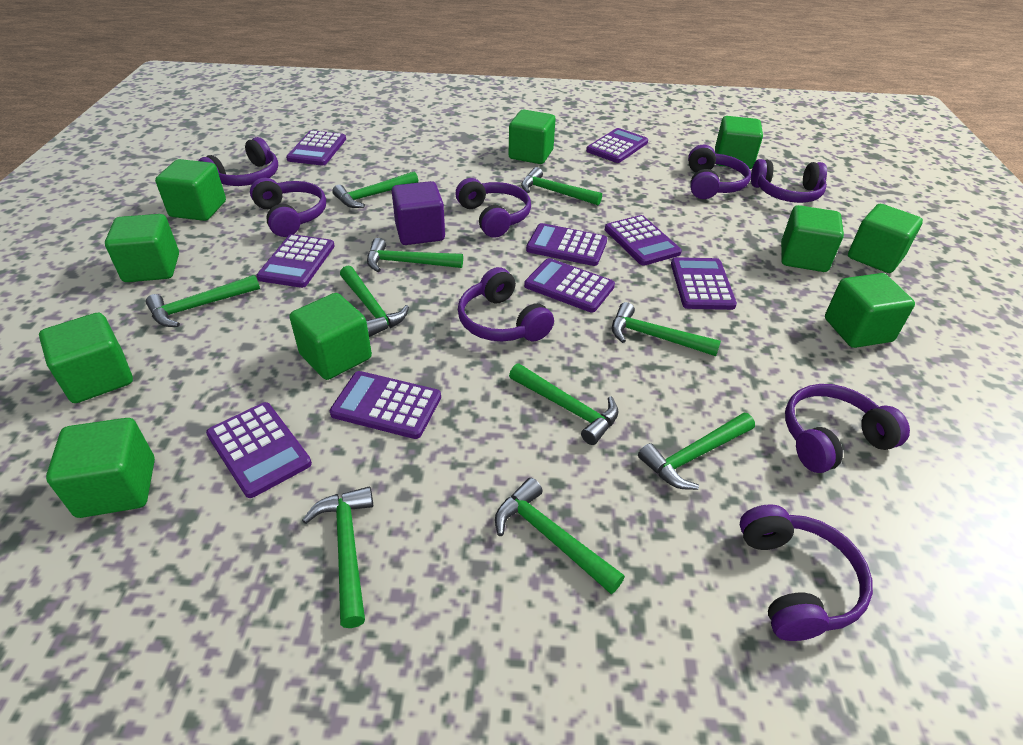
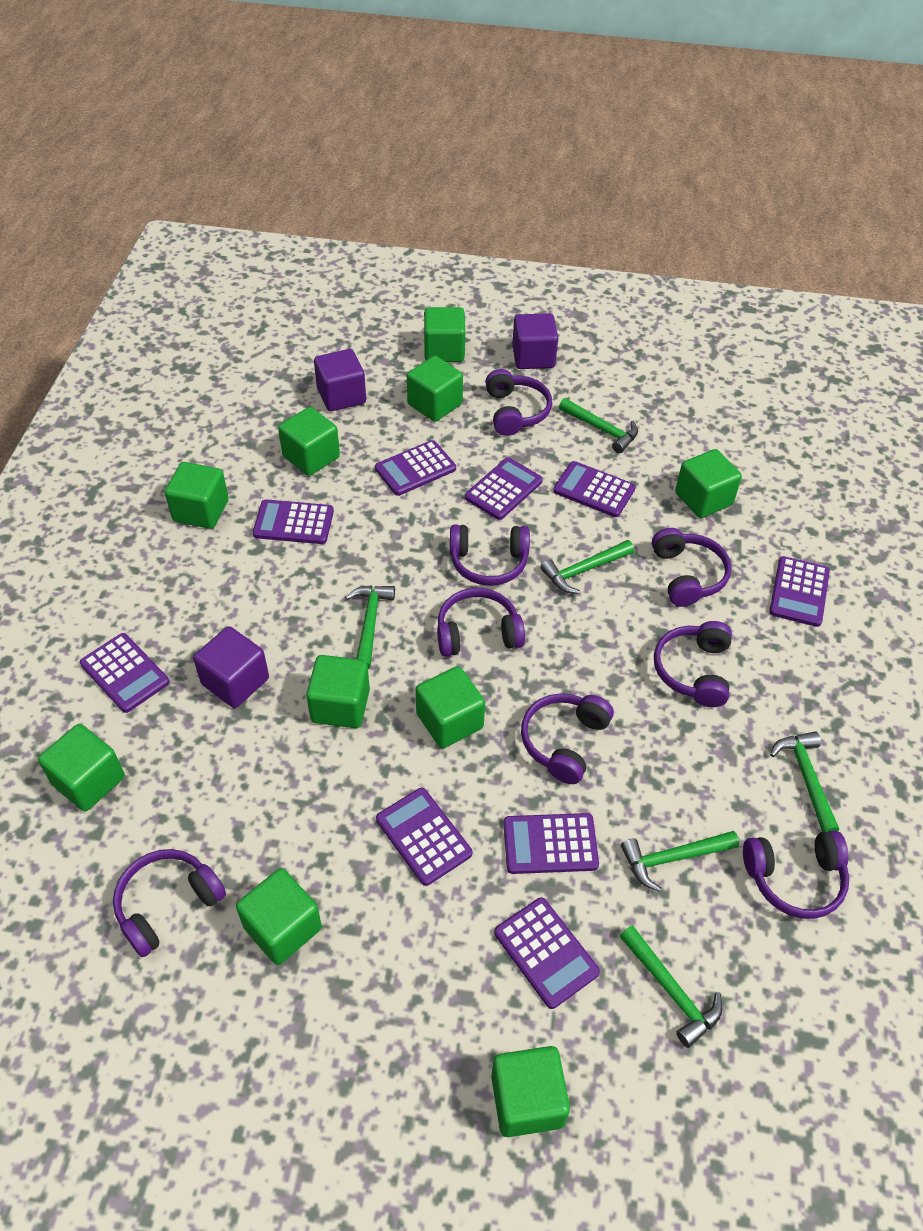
green hammer: 10 -> 6
purple cube: 1 -> 3

